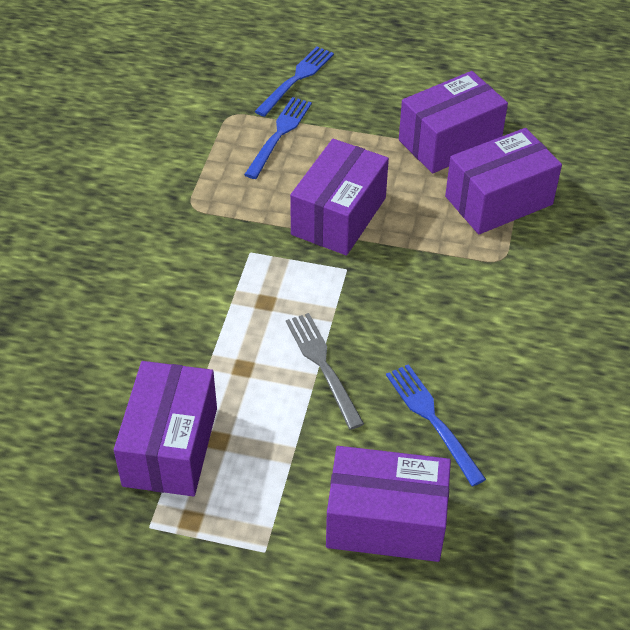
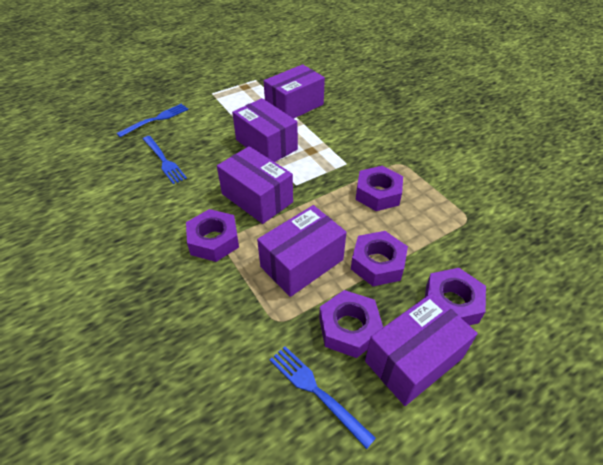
grey fork: 1 -> 0
purple nut: 0 -> 5

